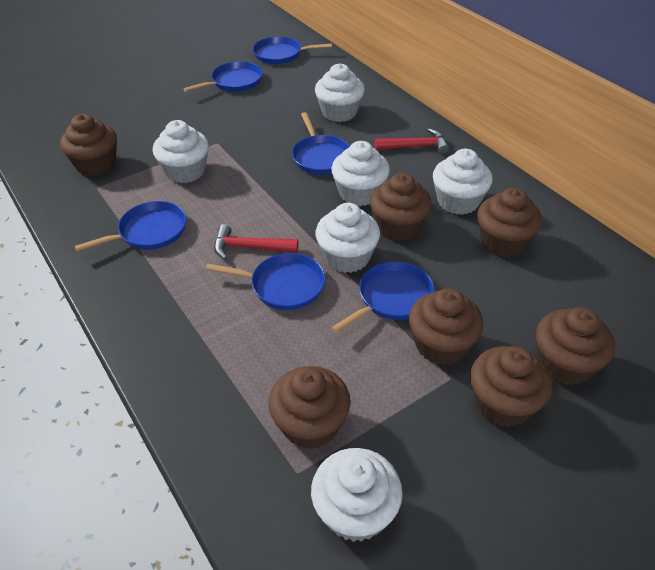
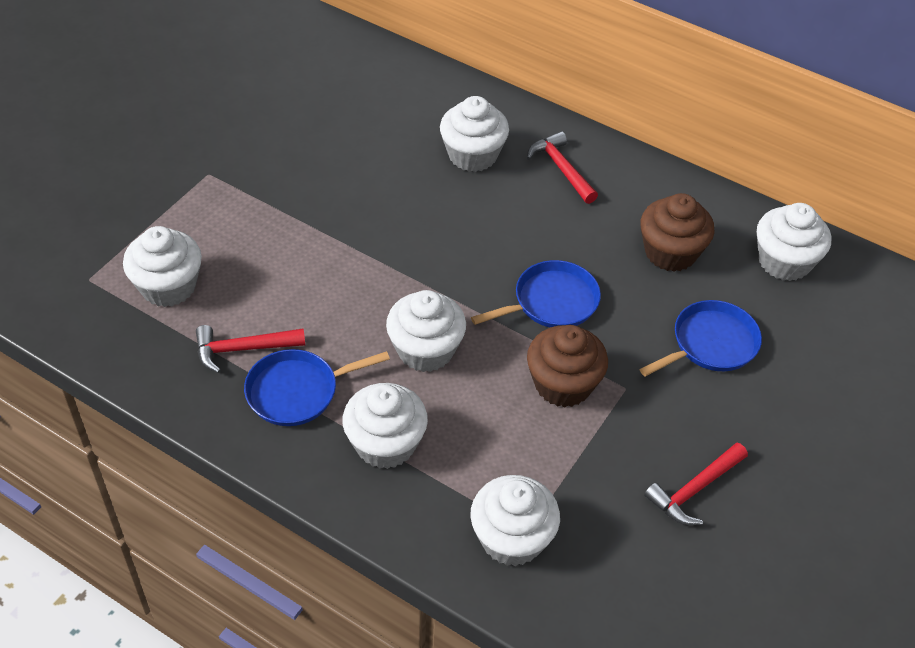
blue pan: 6 -> 3
brown cupcake: 7 -> 2
red hammer: 2 -> 3

